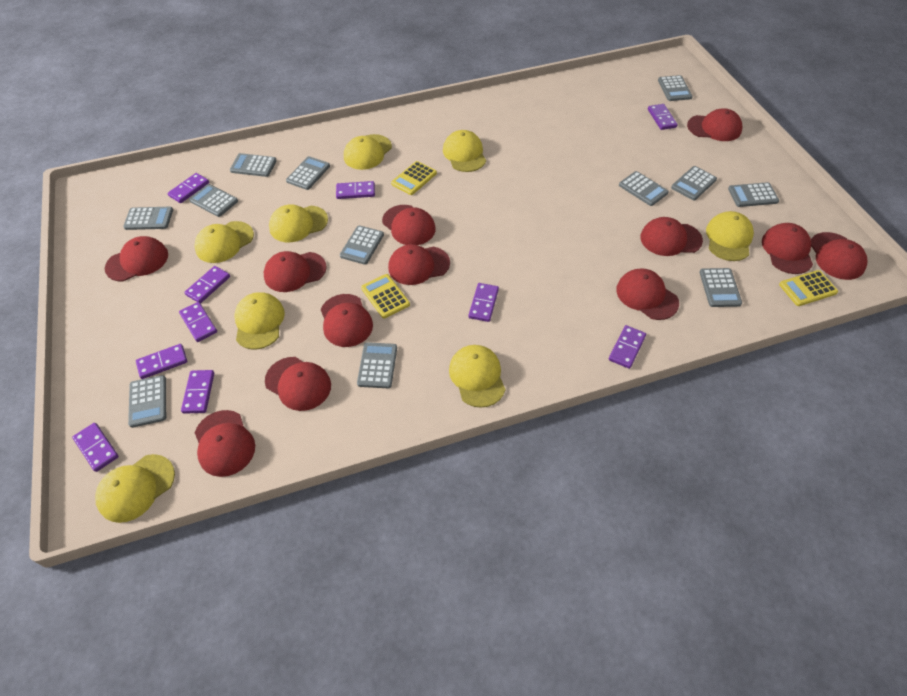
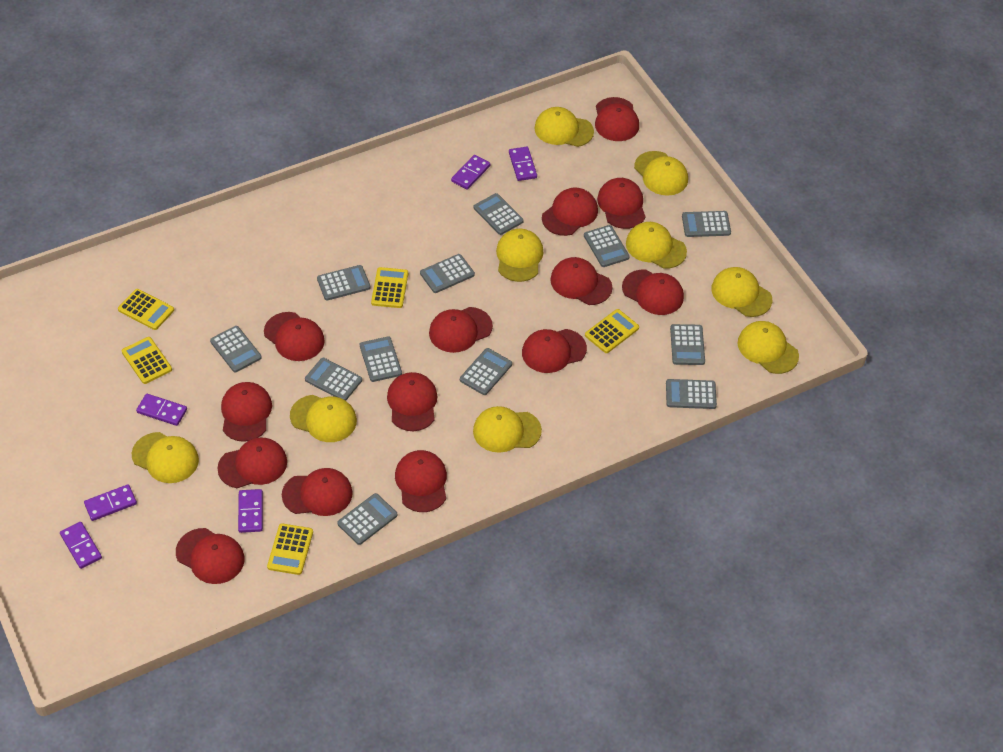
purple domino: 10 -> 6
red cap: 12 -> 14
yellow calculator: 3 -> 5
yellow cap: 8 -> 9

